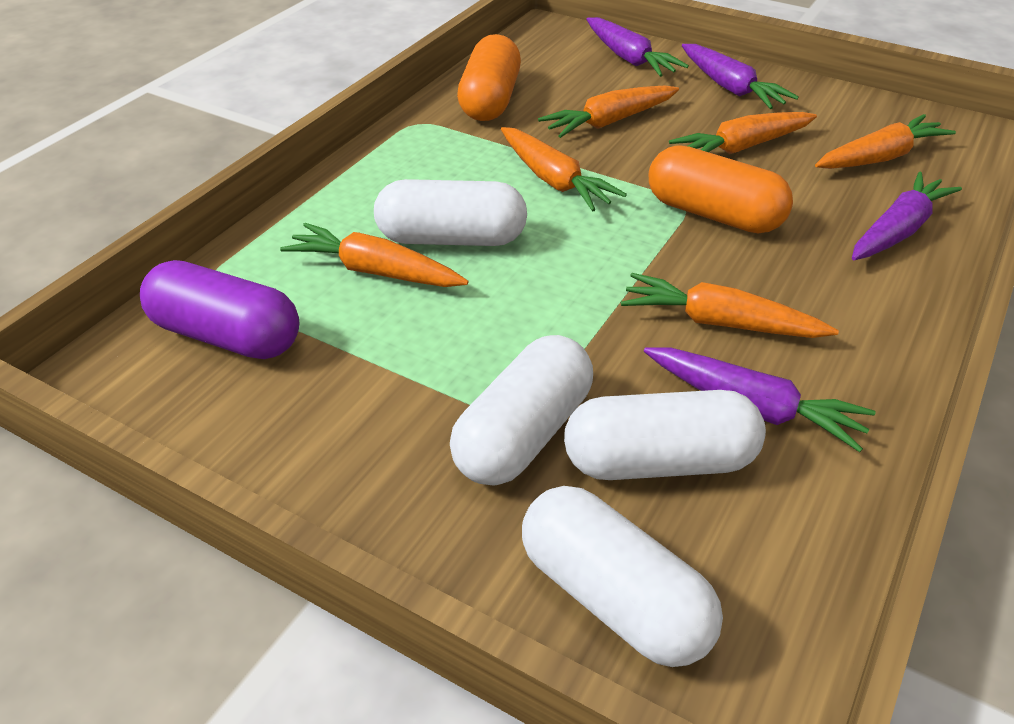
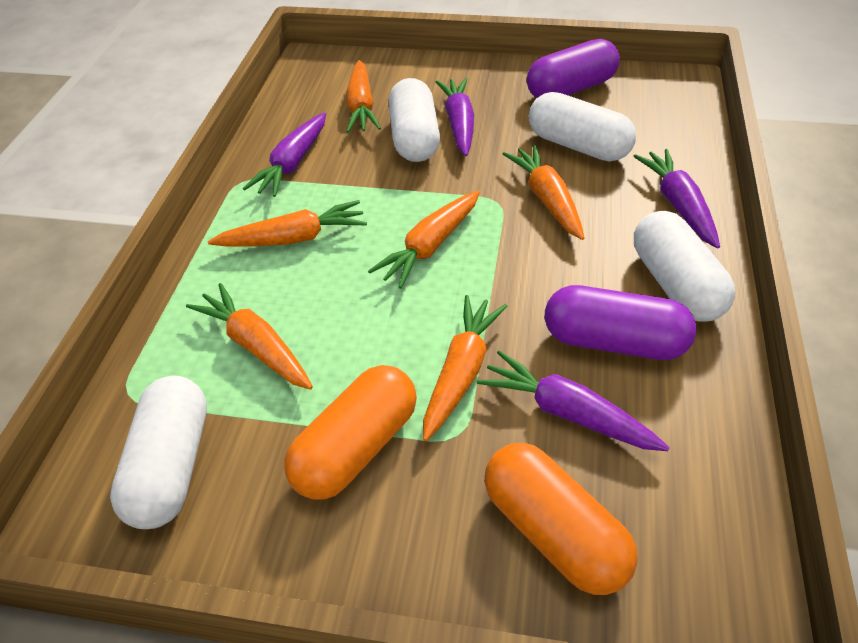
purple capsule: 1 -> 2

